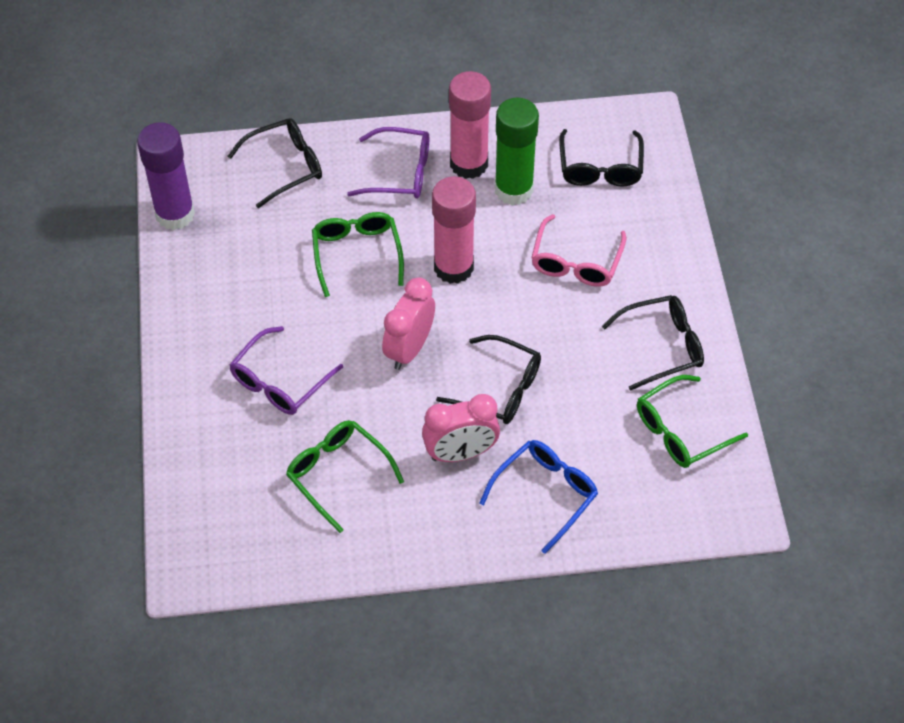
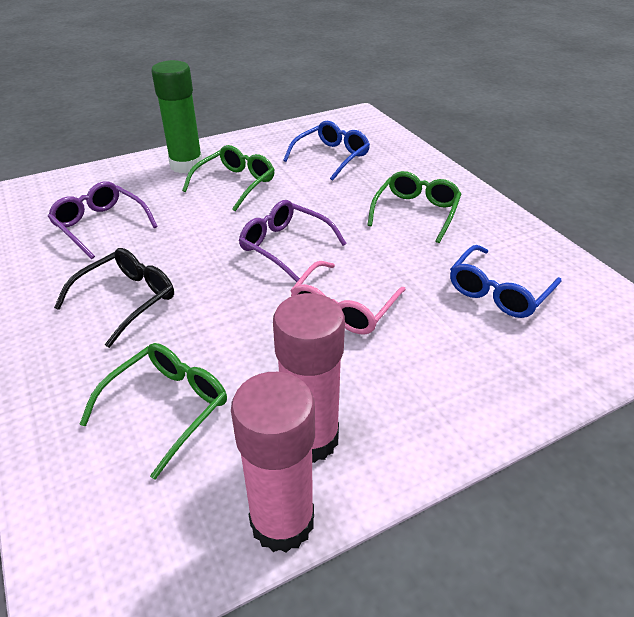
black glasses: 4 -> 1
blue glasses: 1 -> 2
pink clock: 2 -> 0
purple glue stick: 1 -> 0

